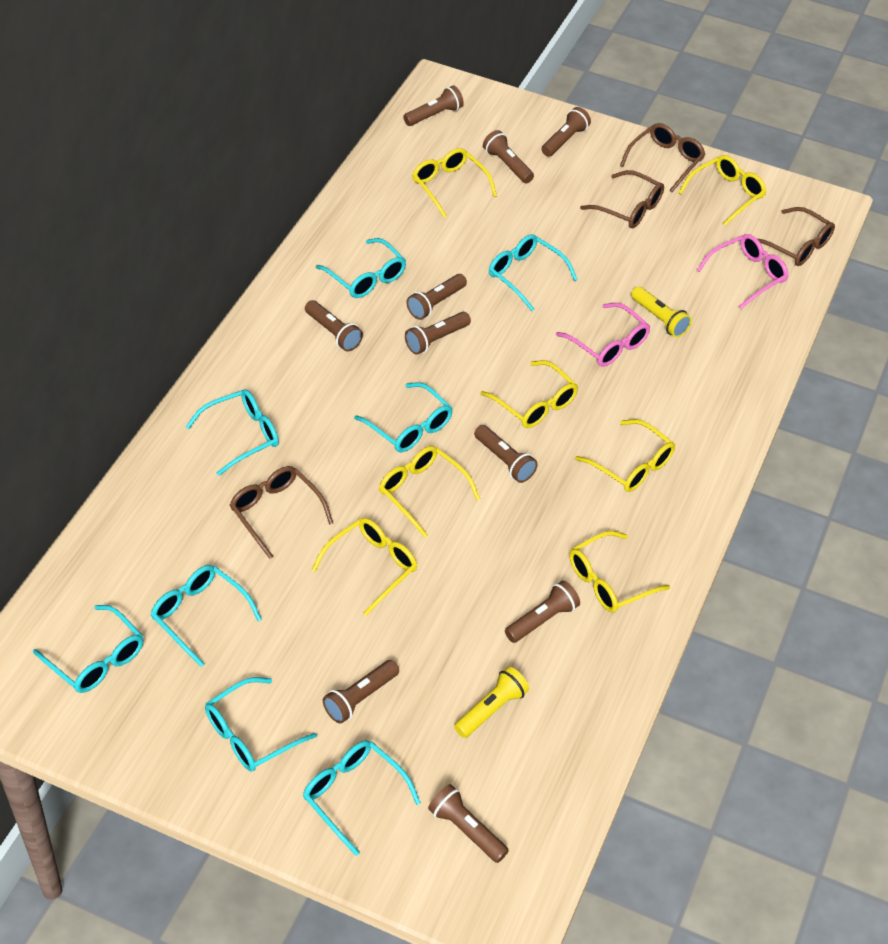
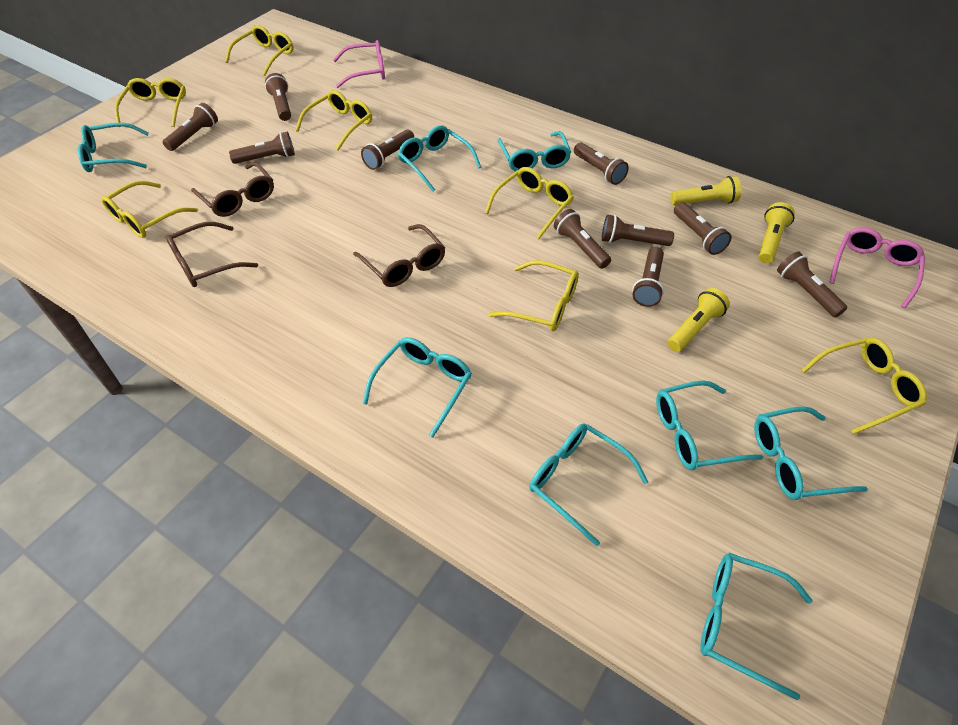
brown glasses: 4 -> 3
yellow flashlight: 2 -> 3

